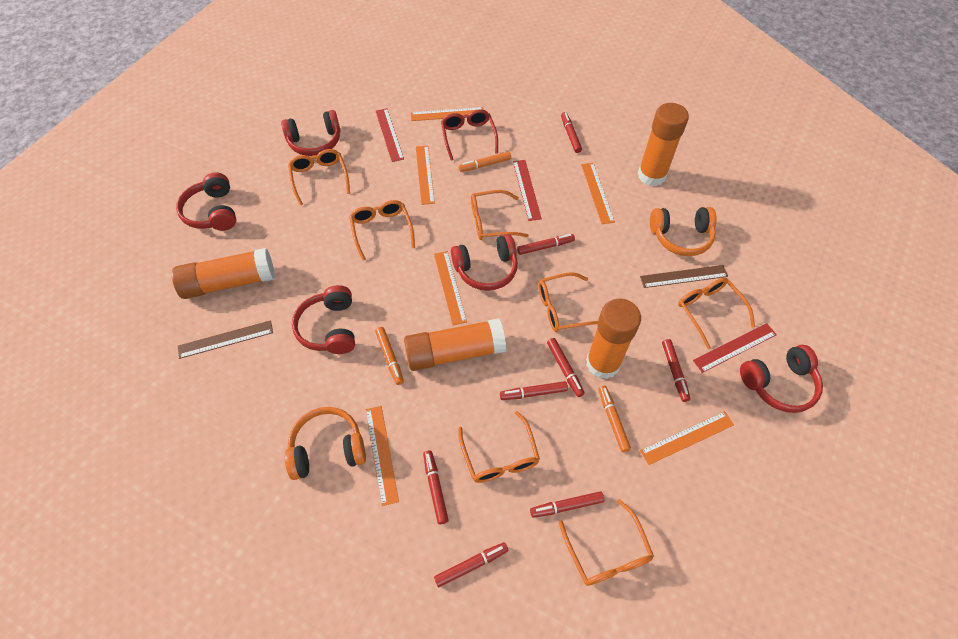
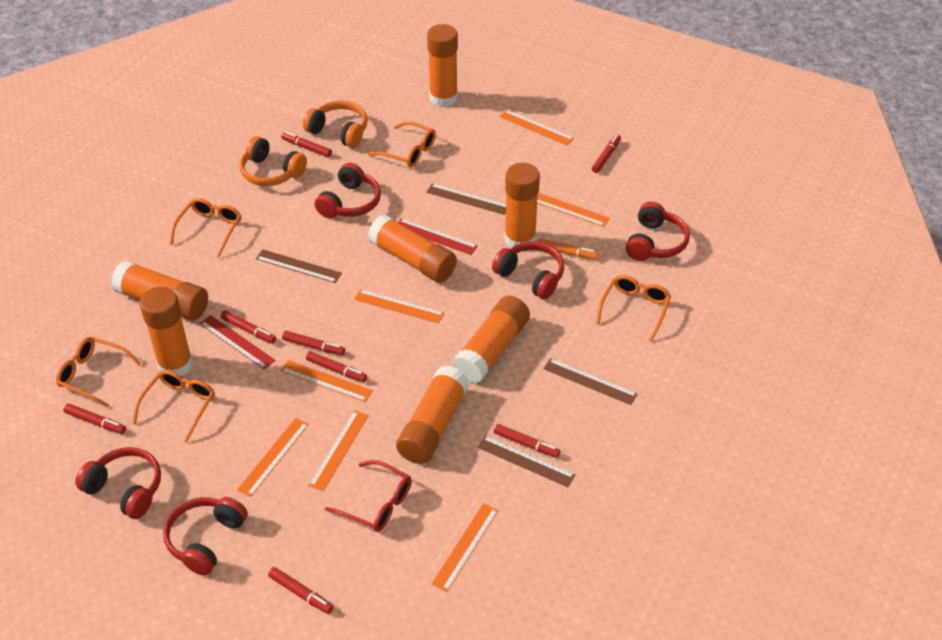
brown ruler: 2 -> 4
orange glasses: 7 -> 5
orange glue stick: 4 -> 7
orange marker: 3 -> 1
orange ruler: 6 -> 7
red ruler: 3 -> 2

